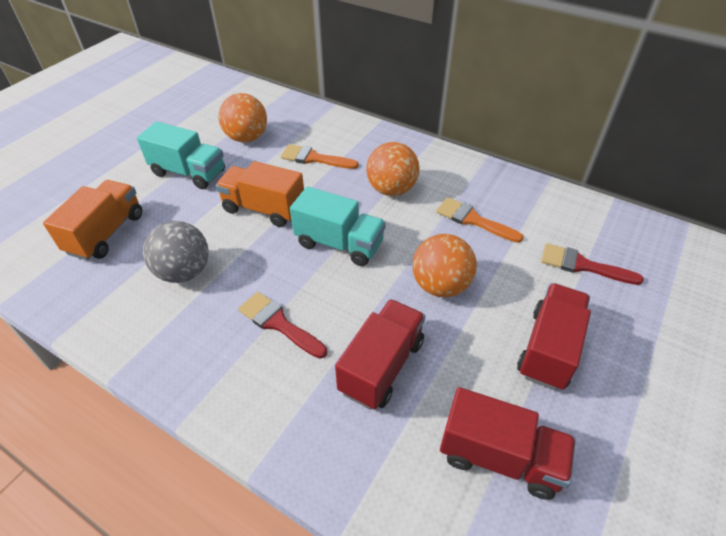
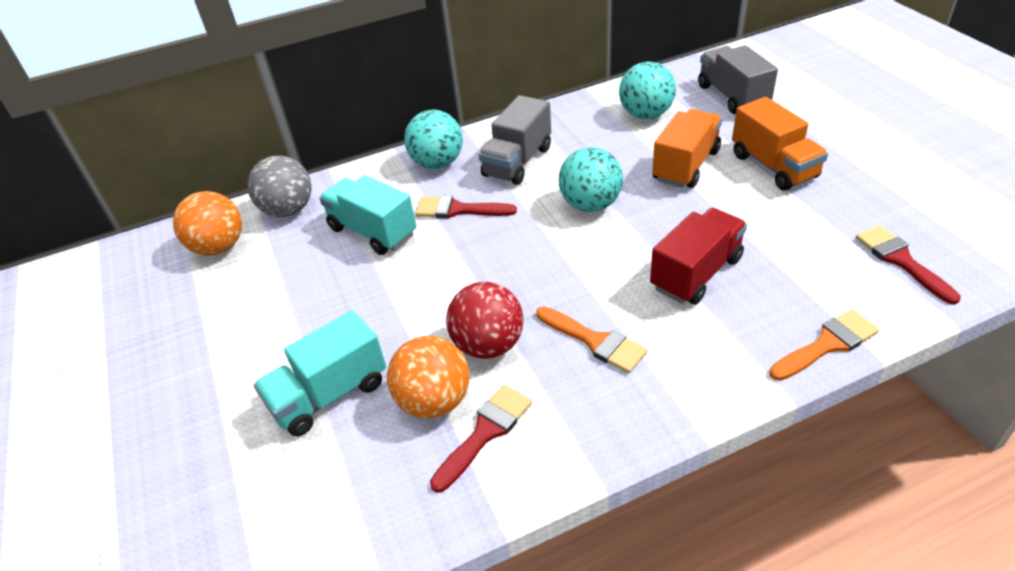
grey truck: 0 -> 2
orange ball: 3 -> 2
red ball: 0 -> 1
red brush: 2 -> 3
red truck: 3 -> 1
turquoise ball: 0 -> 3

